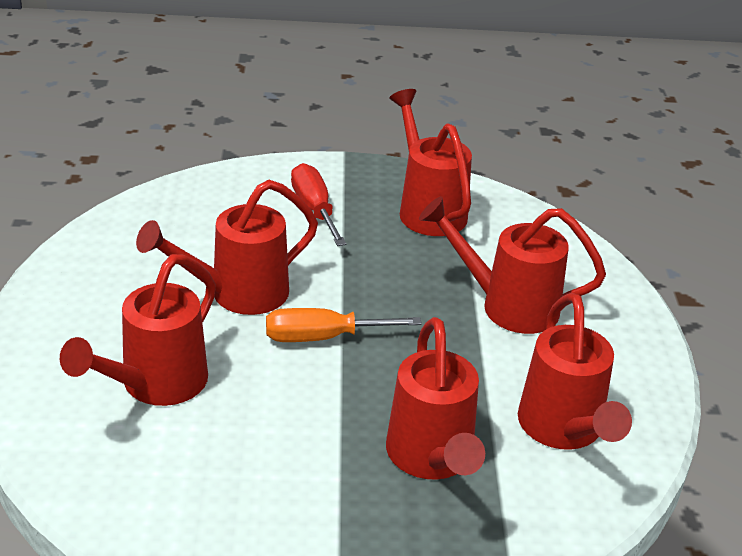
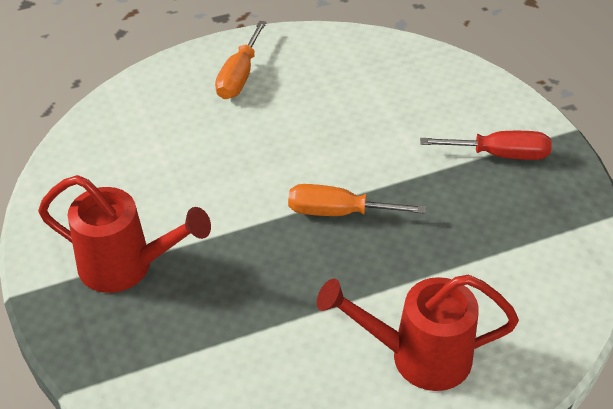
orange screwdriver: 1 -> 2
red watering can: 6 -> 2

